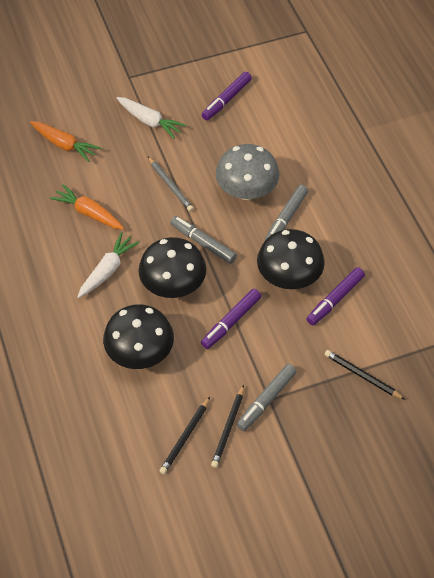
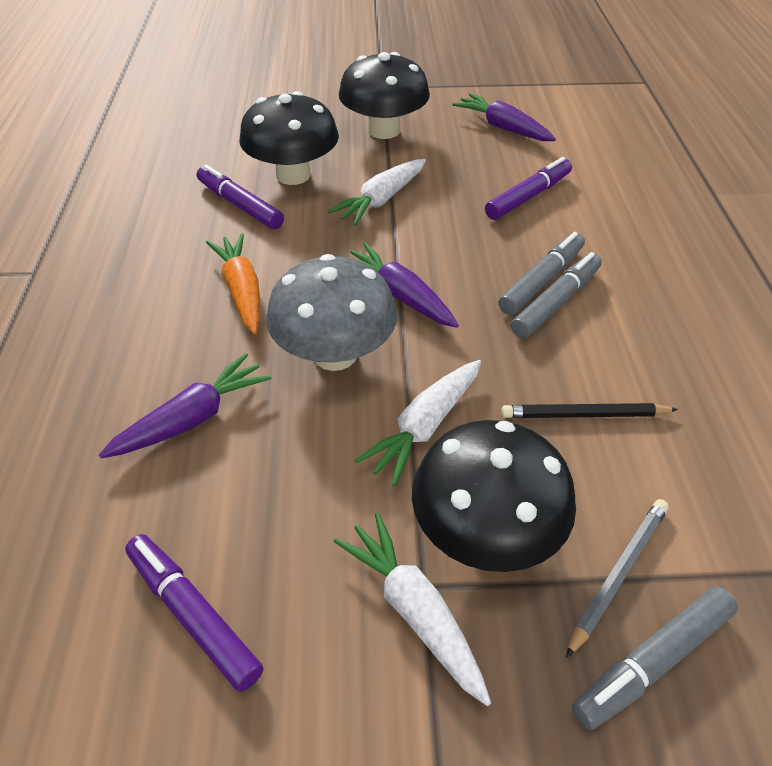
black pencil: 3 -> 1
orange carrot: 2 -> 1
purple carrot: 0 -> 3
white carrot: 2 -> 3

